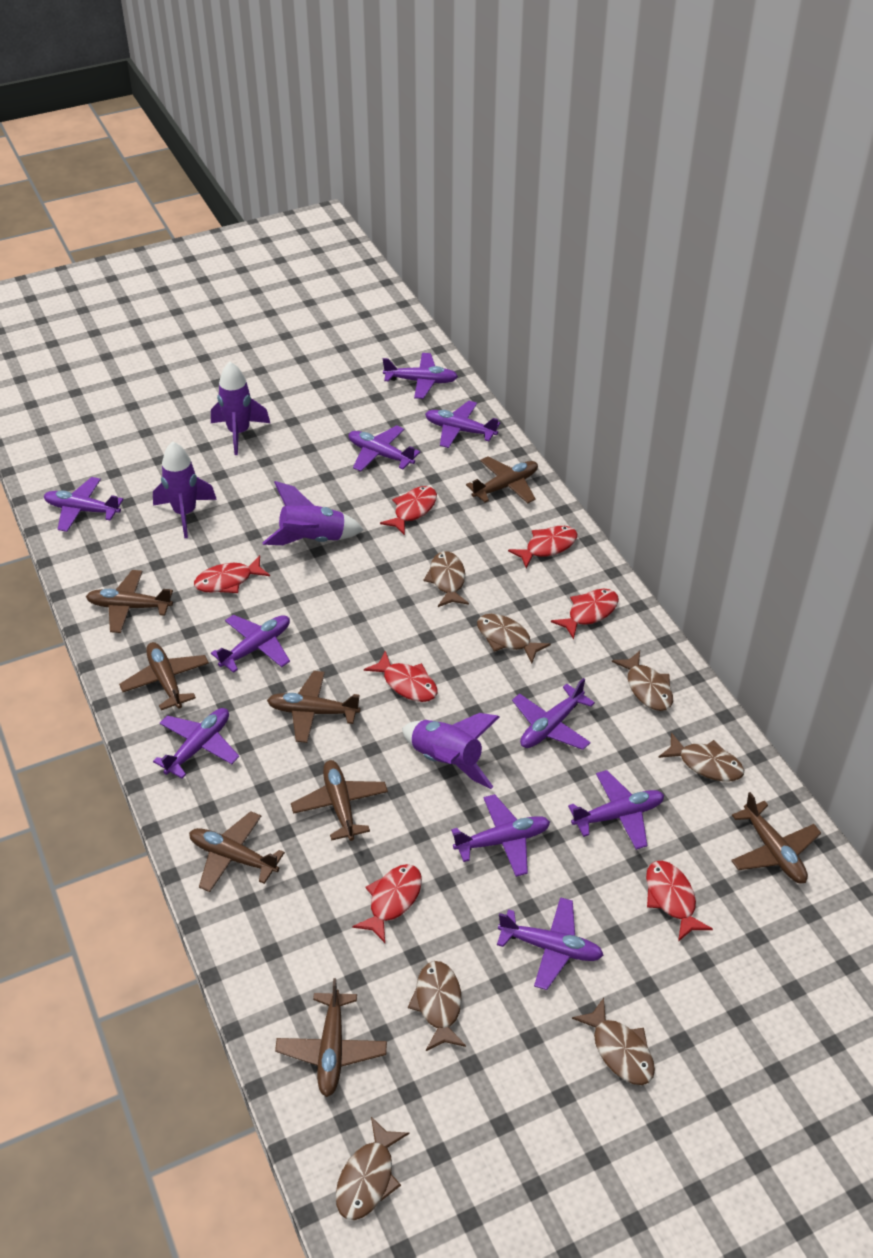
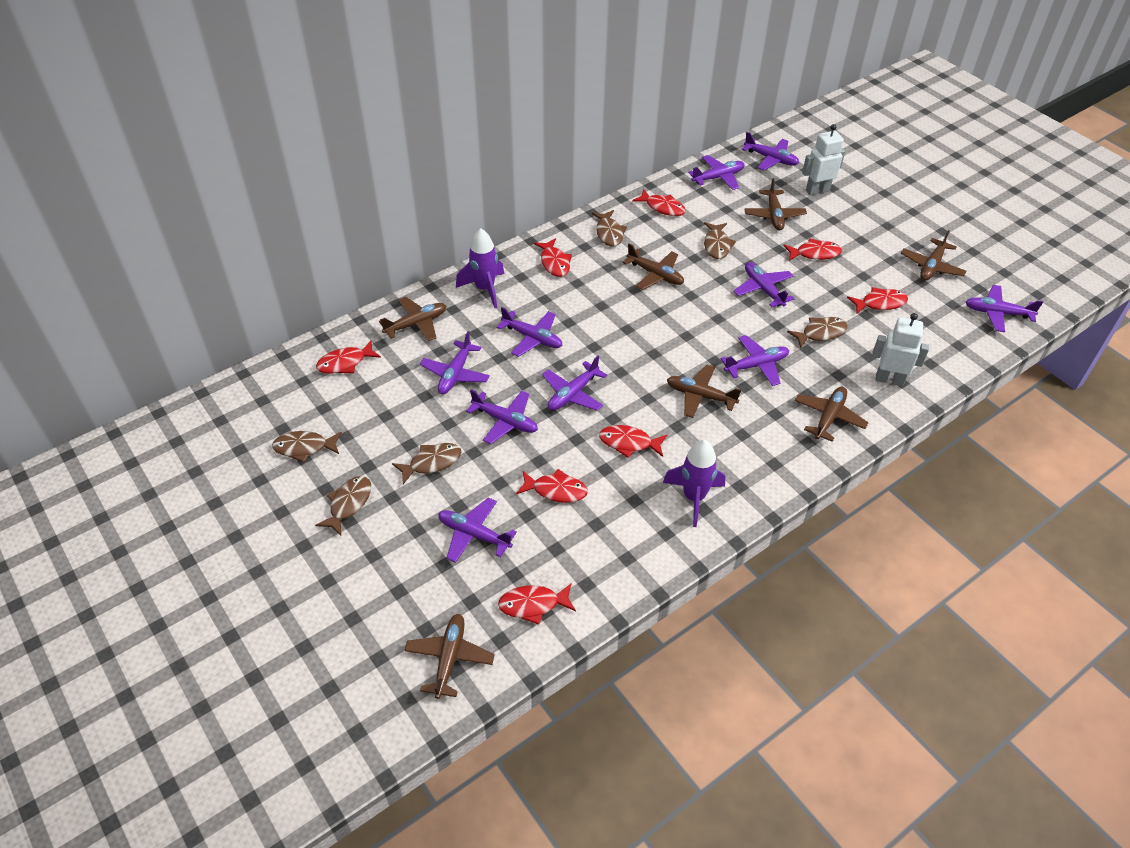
brown fish: 7 -> 6
brown plane: 8 -> 7
purple rocket: 4 -> 2
red fish: 7 -> 8
white robot: 0 -> 2

